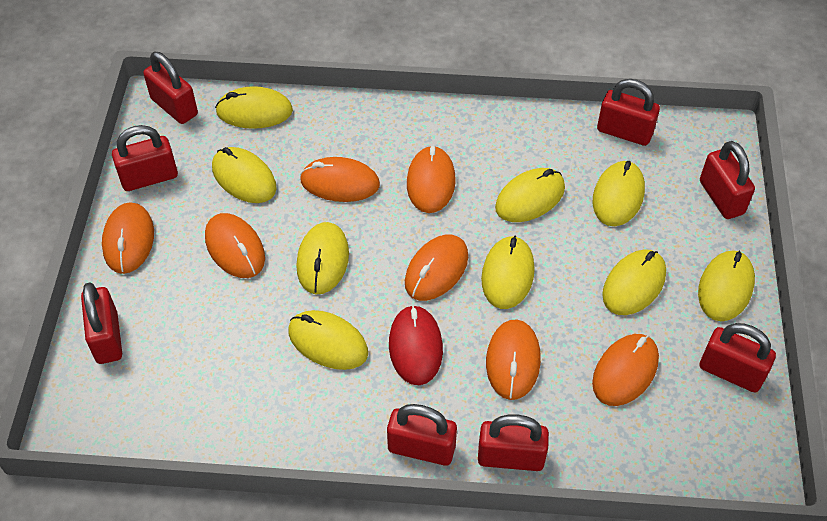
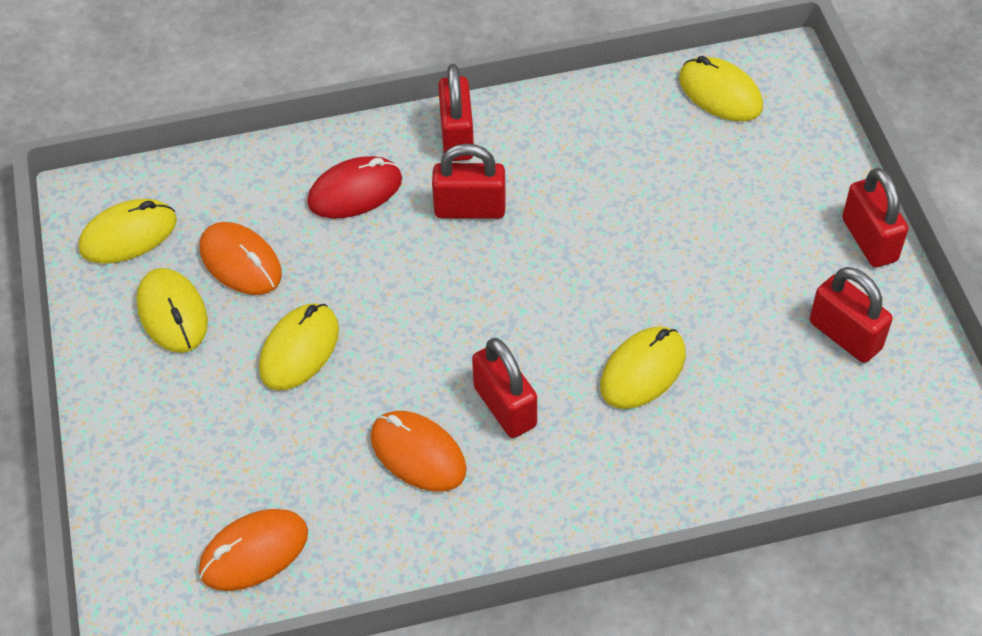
orange mouse: 7 -> 3
red padlock: 8 -> 5
yellow mouse: 9 -> 5

